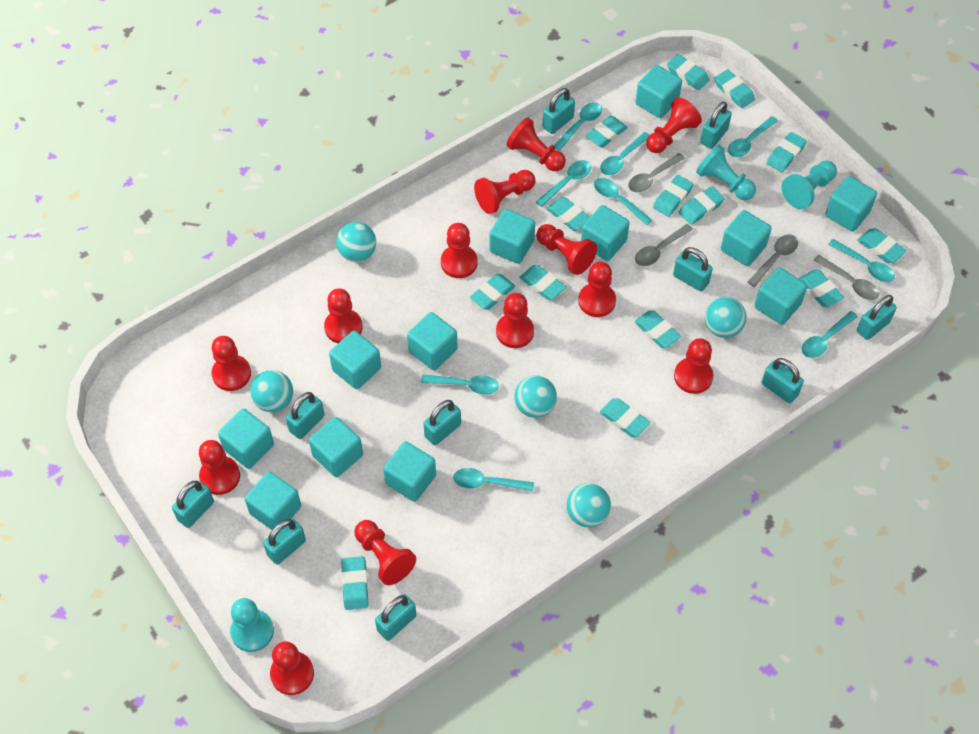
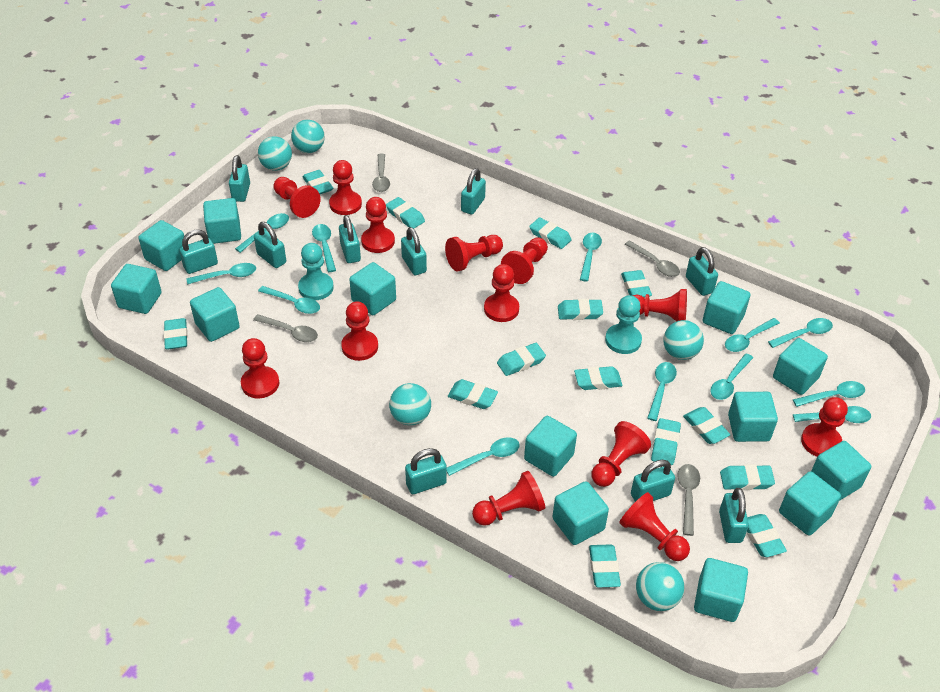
turquoise cube: 12 -> 13
turquoise pawn: 3 -> 2
turquoise spoon: 9 -> 12

